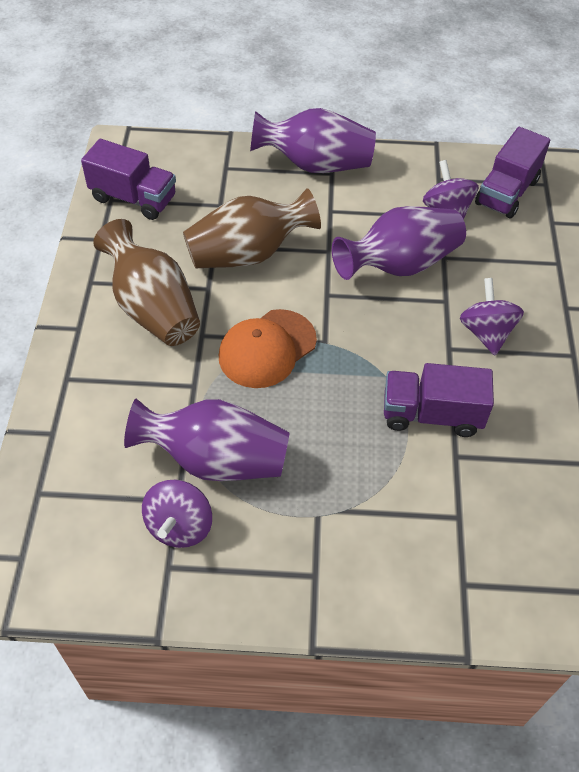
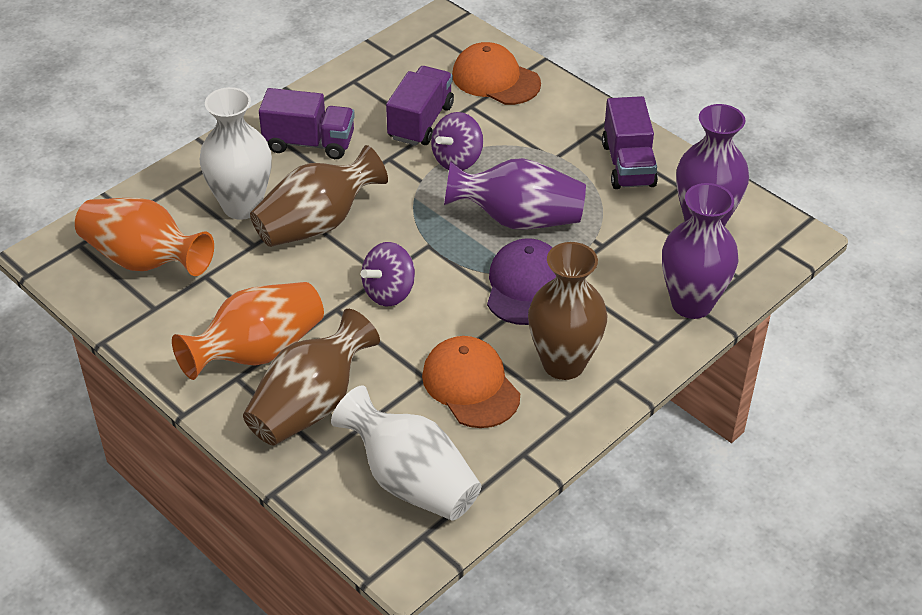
brown vase: 2 -> 3
orange cap: 1 -> 2
orange vase: 0 -> 2
purple cap: 0 -> 1
purple spinning top: 3 -> 2
white vase: 0 -> 2

